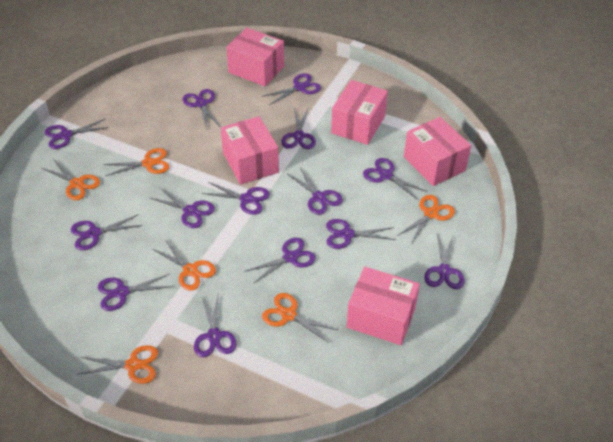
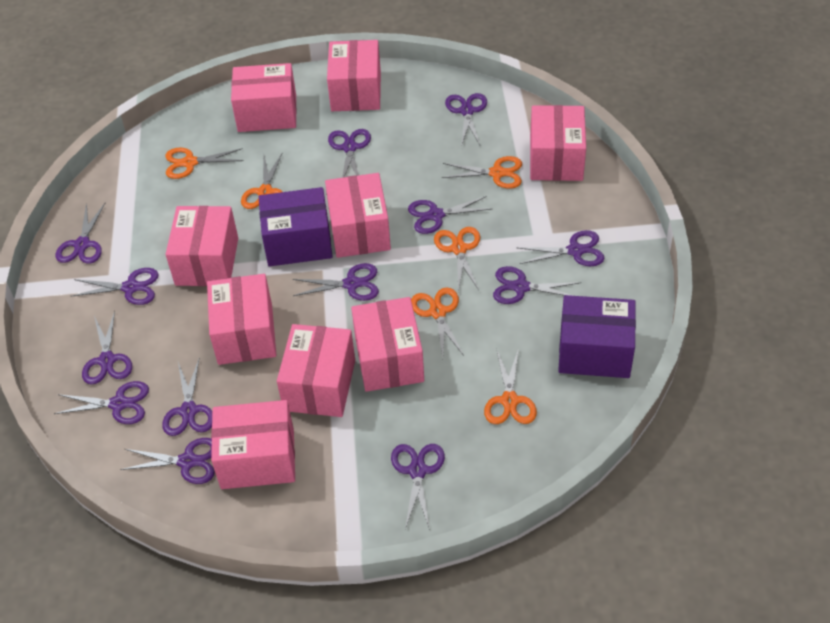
pink box: 5 -> 9
purple box: 0 -> 2
purple scissors: 14 -> 13

